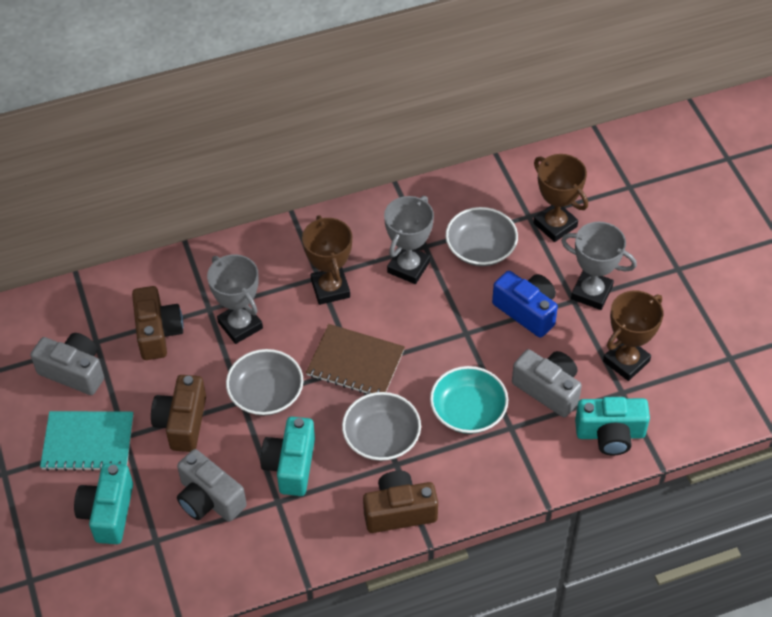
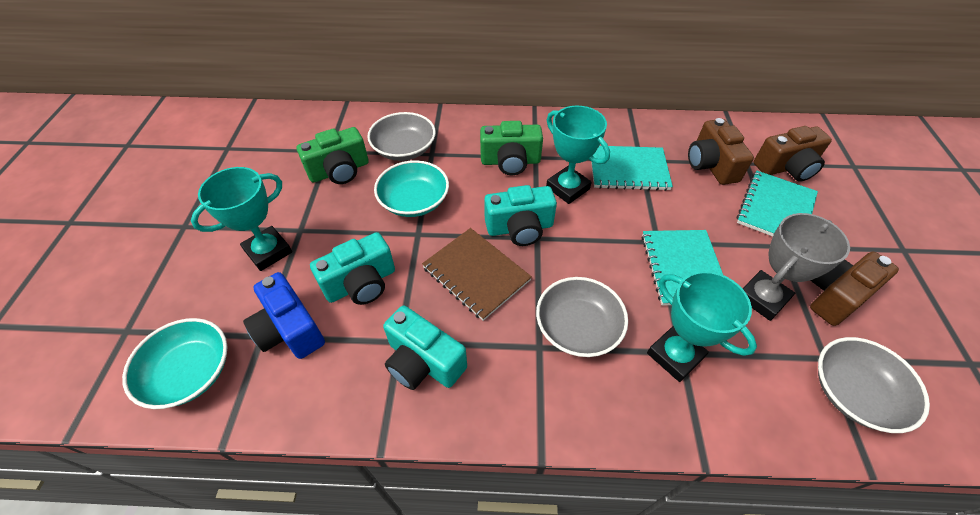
brown trophy: 3 -> 0
green camera: 0 -> 2
grey camera: 3 -> 0
grey trophy: 3 -> 1
turquoise bowl: 1 -> 2
turquoise notebook: 1 -> 3
turquoise trophy: 0 -> 3

